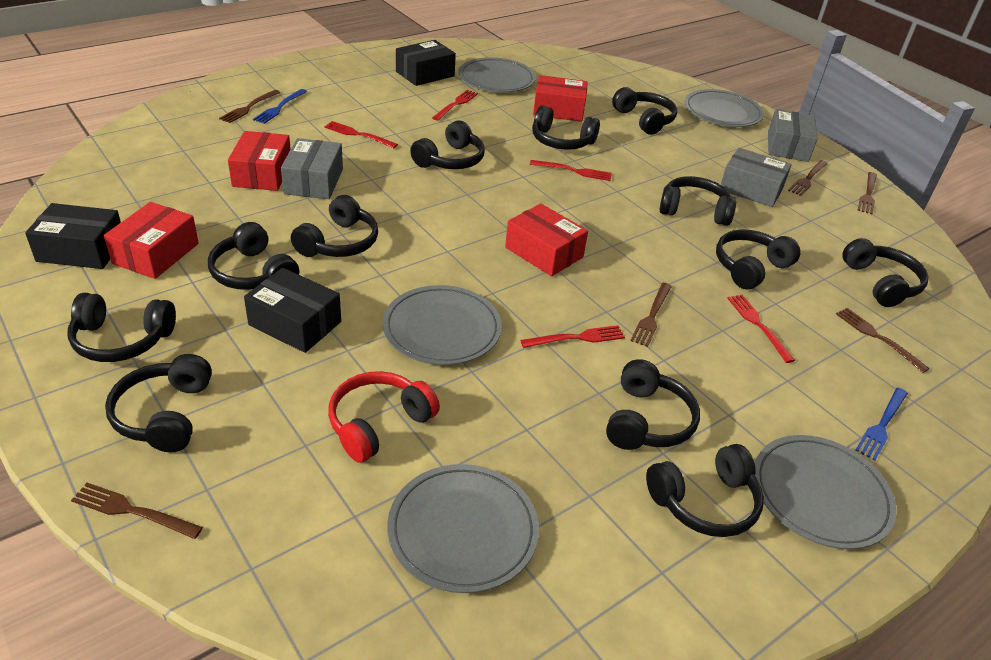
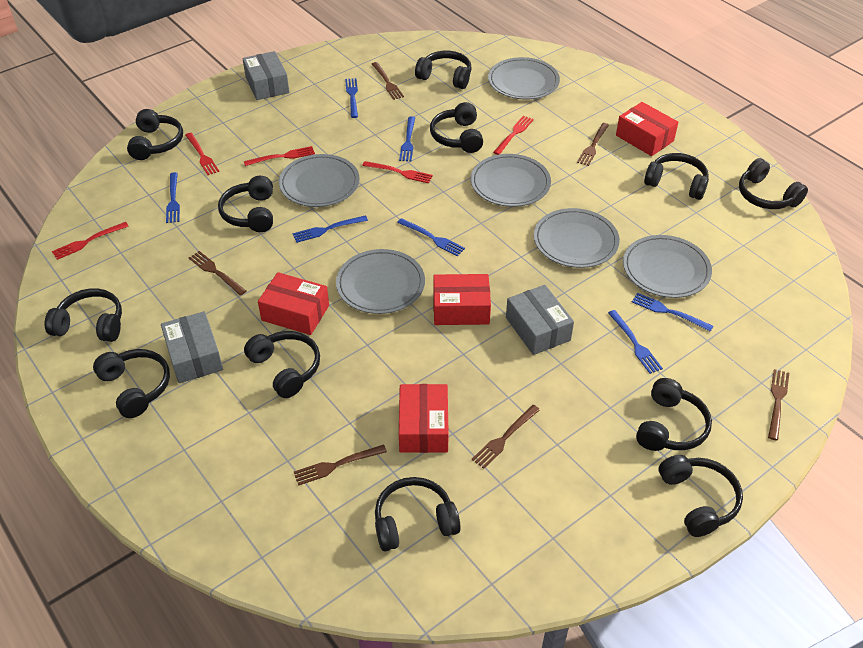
black box: 3 -> 0
blue fork: 2 -> 7
grey plate: 5 -> 6
red headphones: 1 -> 0

